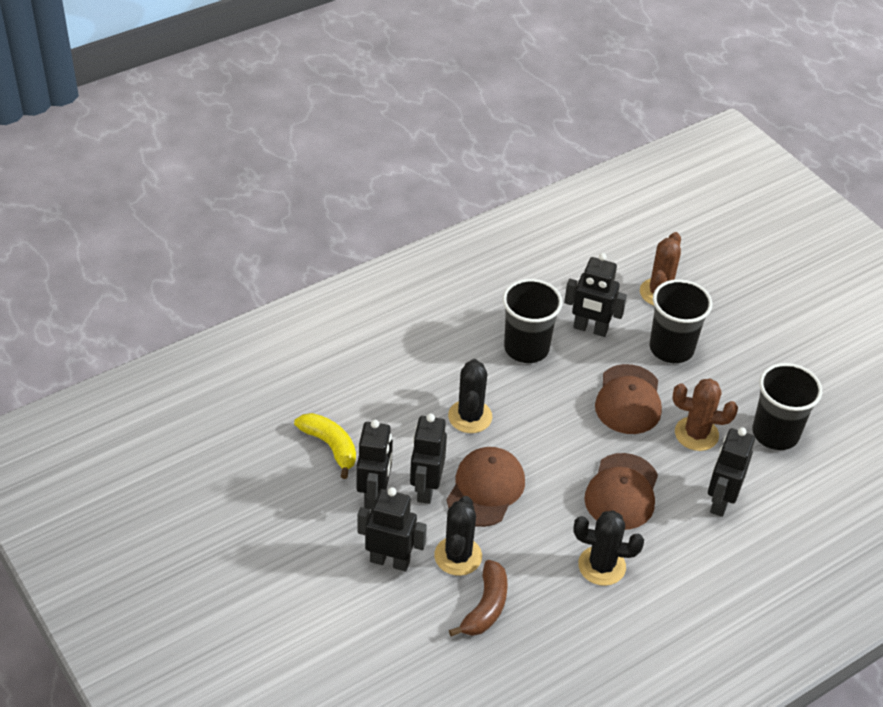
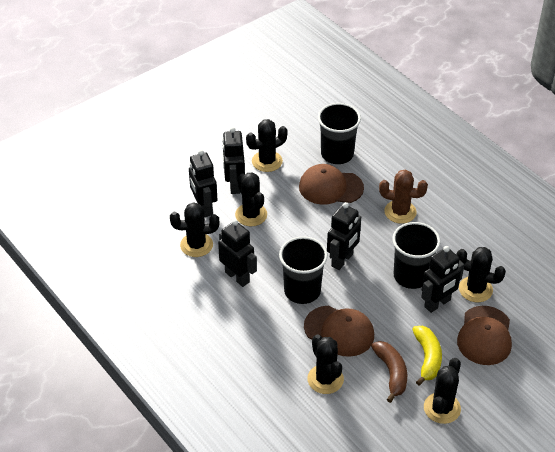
black cactus: 3 -> 6
brown cactus: 2 -> 1

